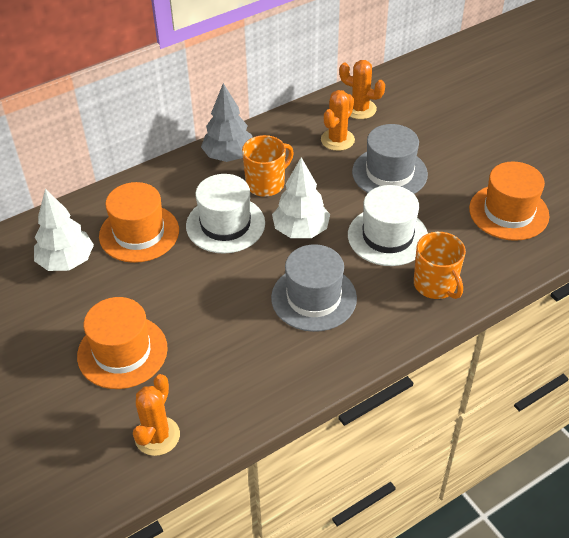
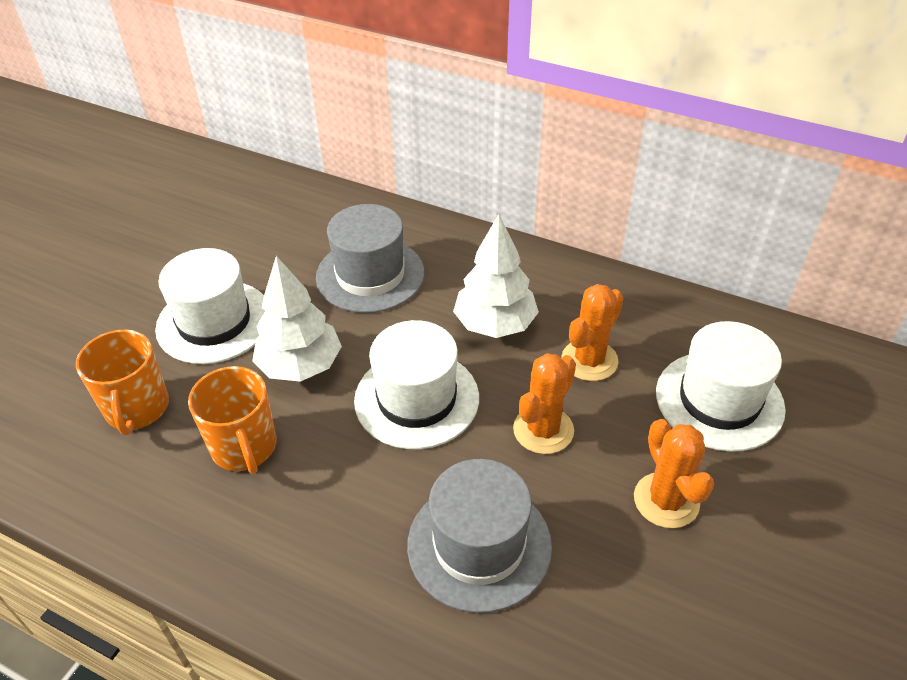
grey tree: 1 -> 0
orange hat: 3 -> 0
white hat: 2 -> 3

